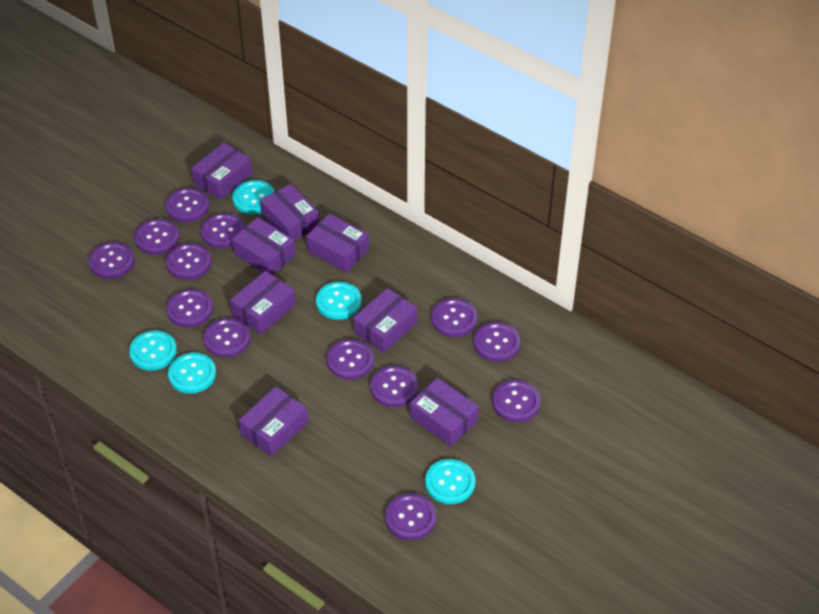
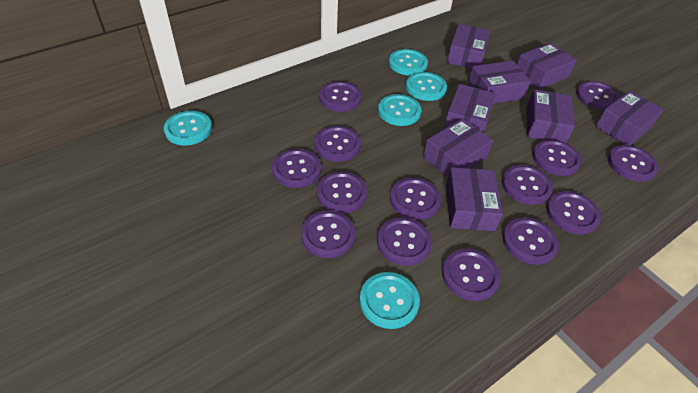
purple button: 13 -> 14

